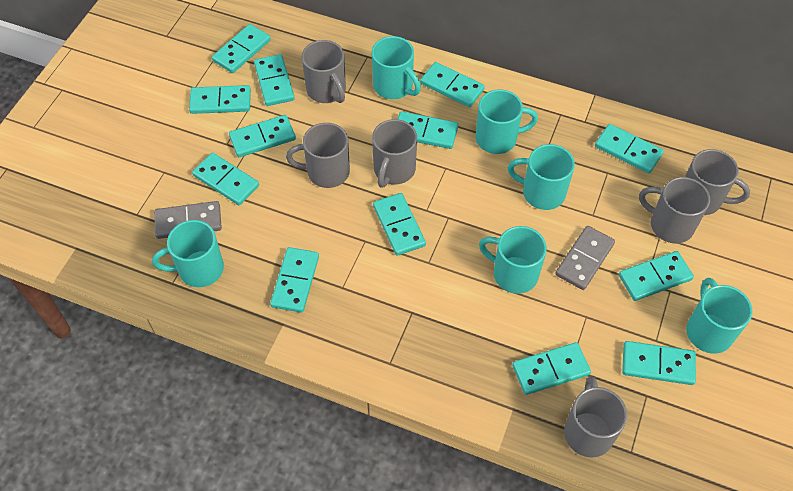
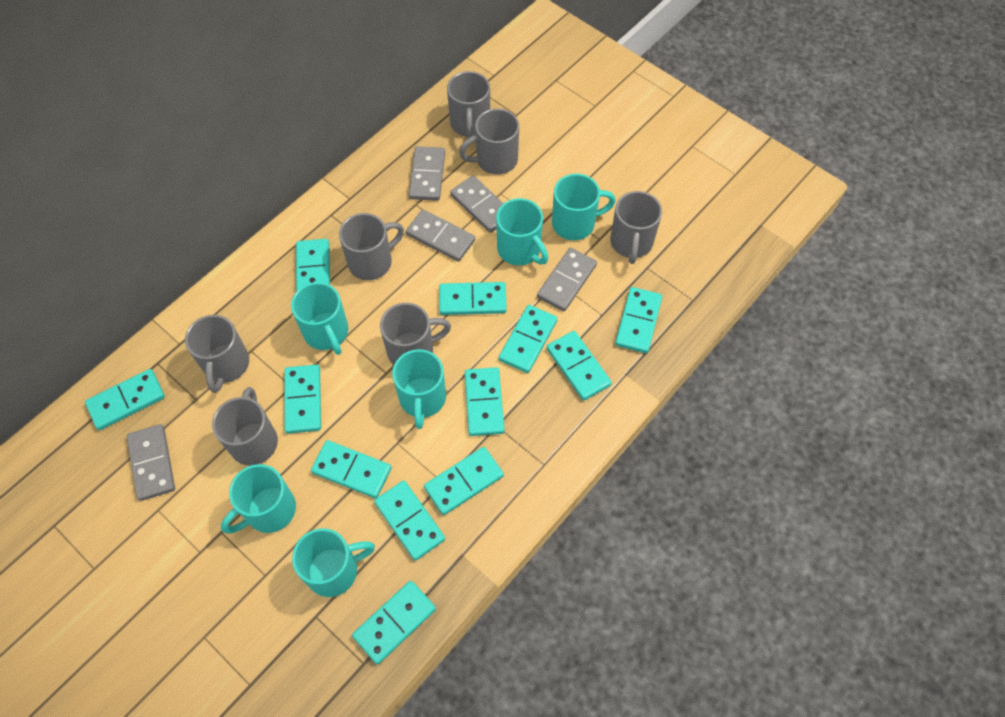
grey domino: 2 -> 5
grey mug: 6 -> 7
turquoise domino: 13 -> 12

